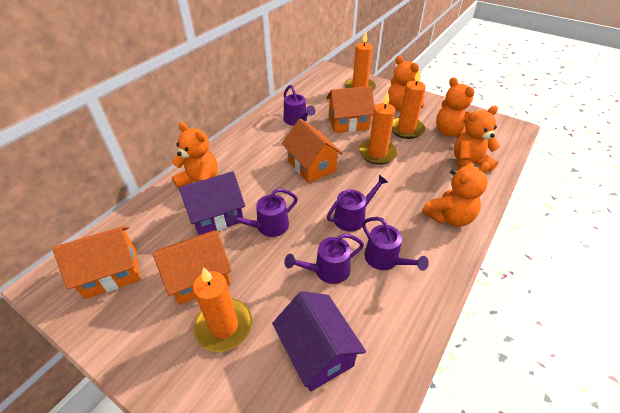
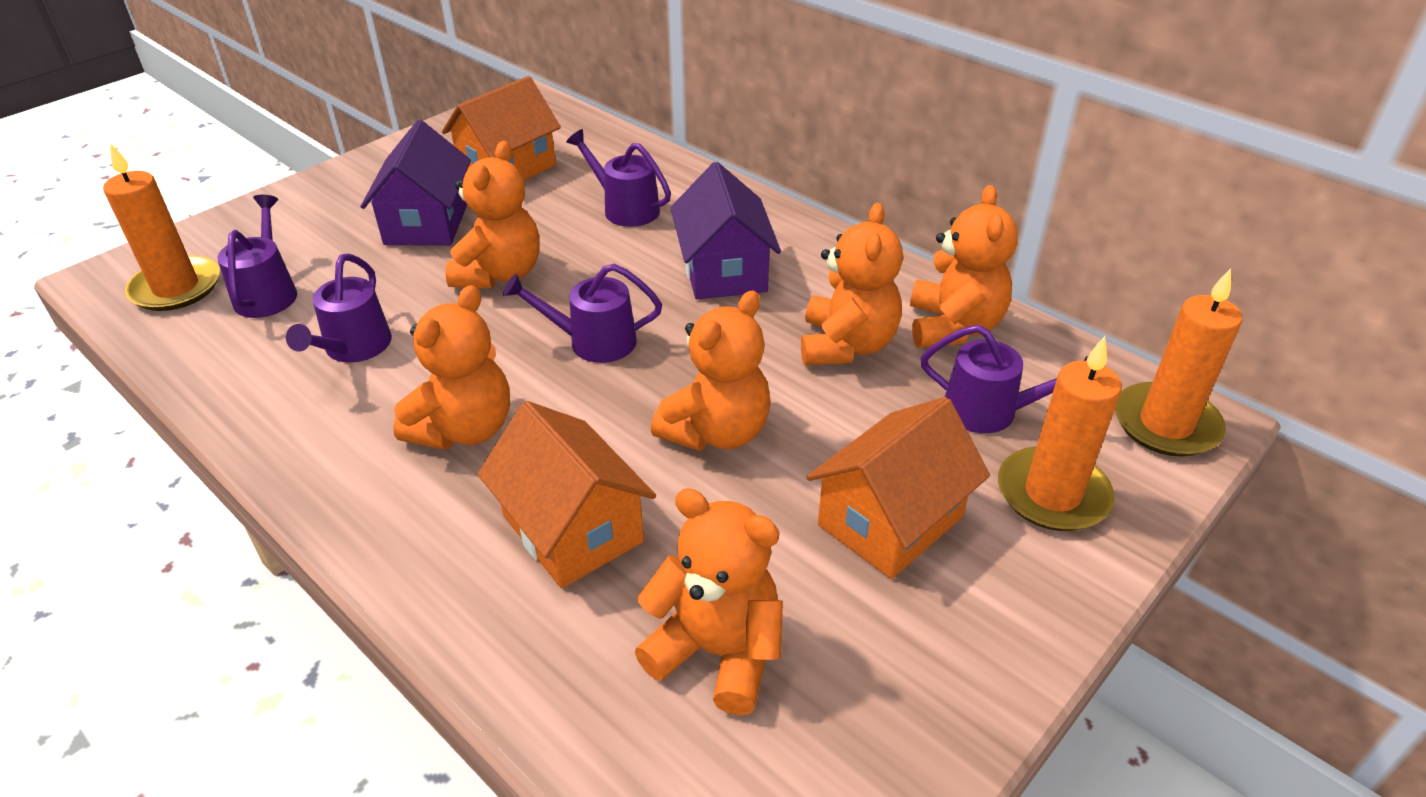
orange candle: 4 -> 3
orange house: 4 -> 3
orange teddy bear: 5 -> 6

